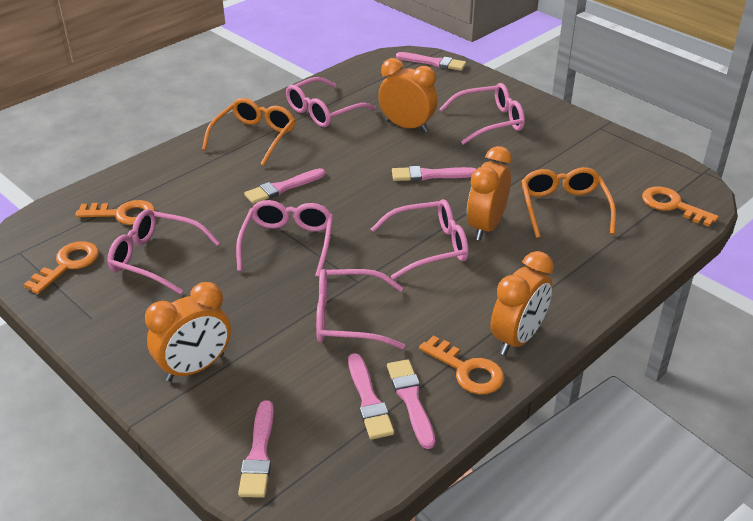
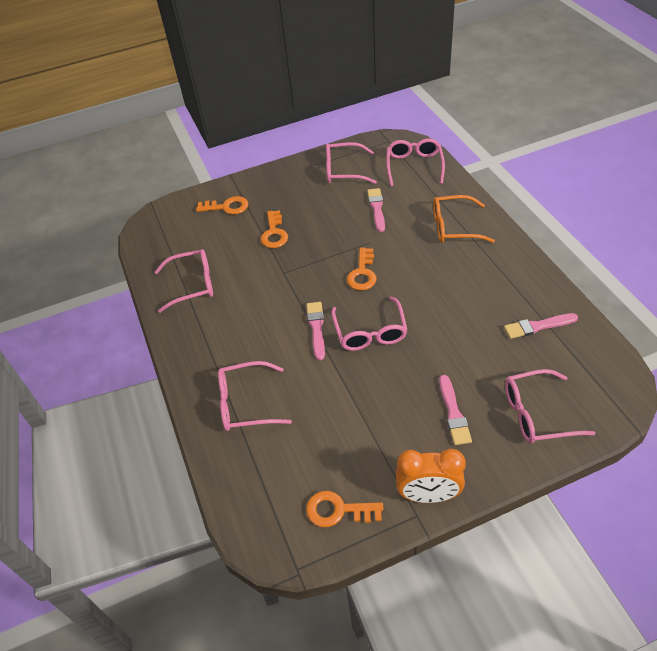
orange clock: 4 -> 1
orange glasses: 2 -> 1
pink brush: 6 -> 4

